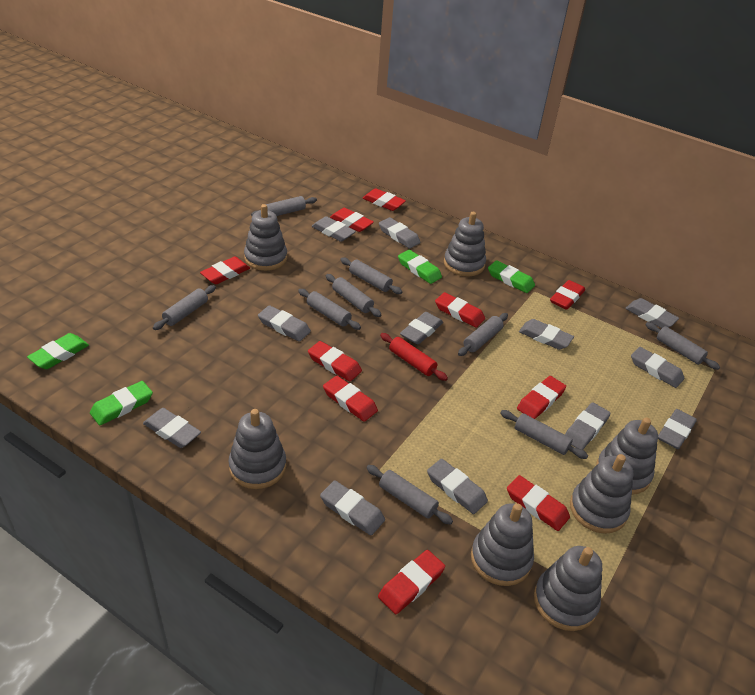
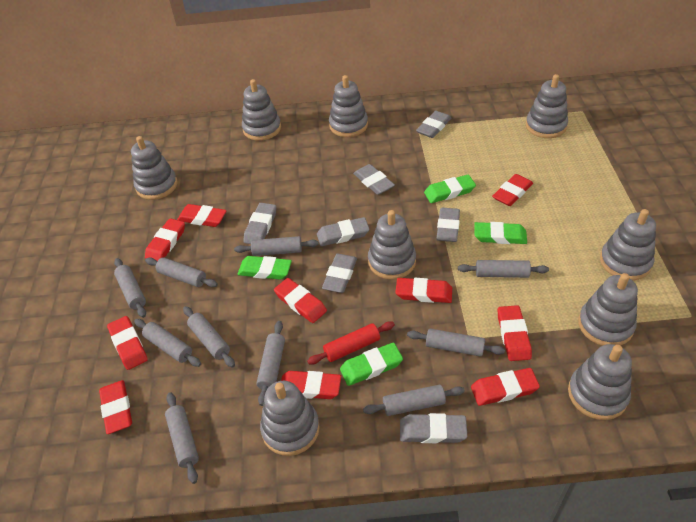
grey eraser: 12 -> 7
grey rolling pin: 9 -> 10
grey stacking toy: 7 -> 9

